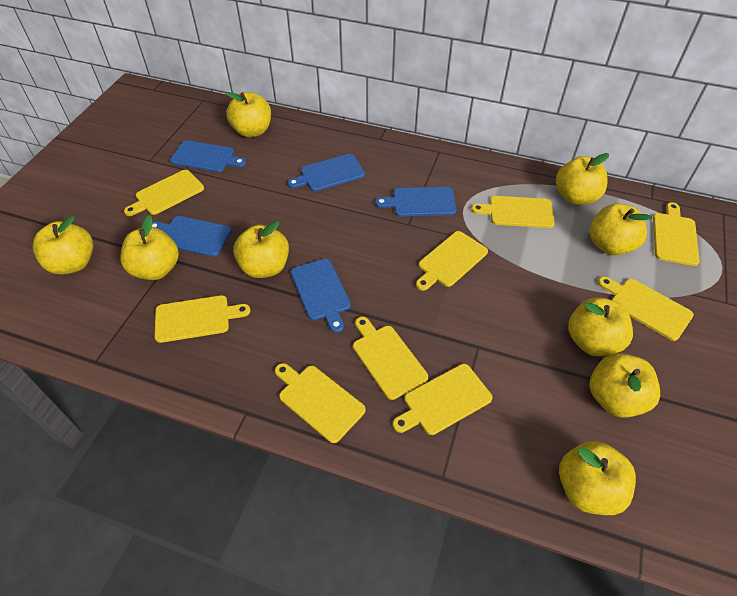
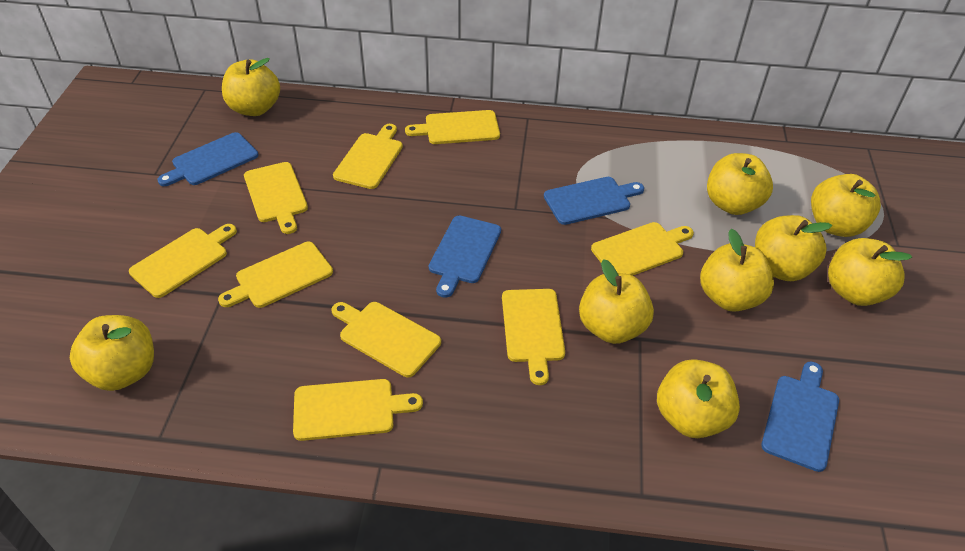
blue cutting board: 5 -> 4

